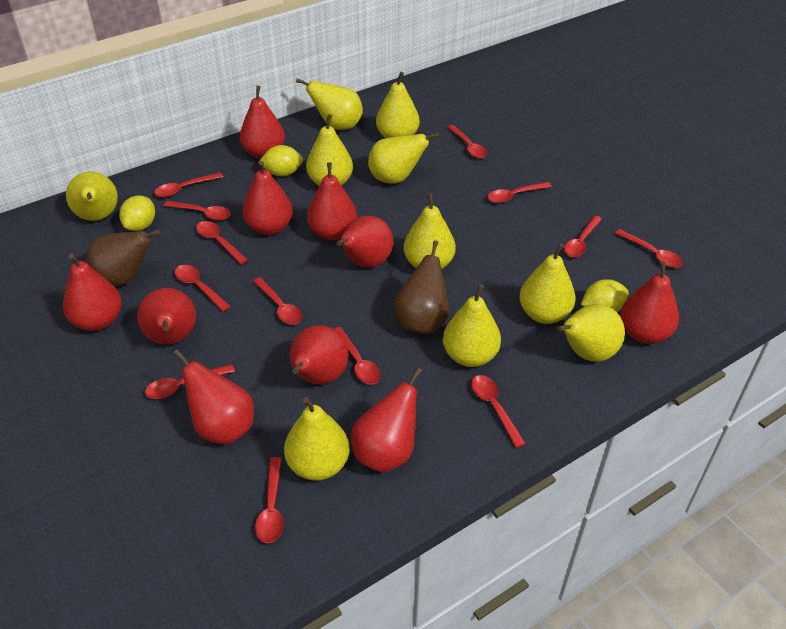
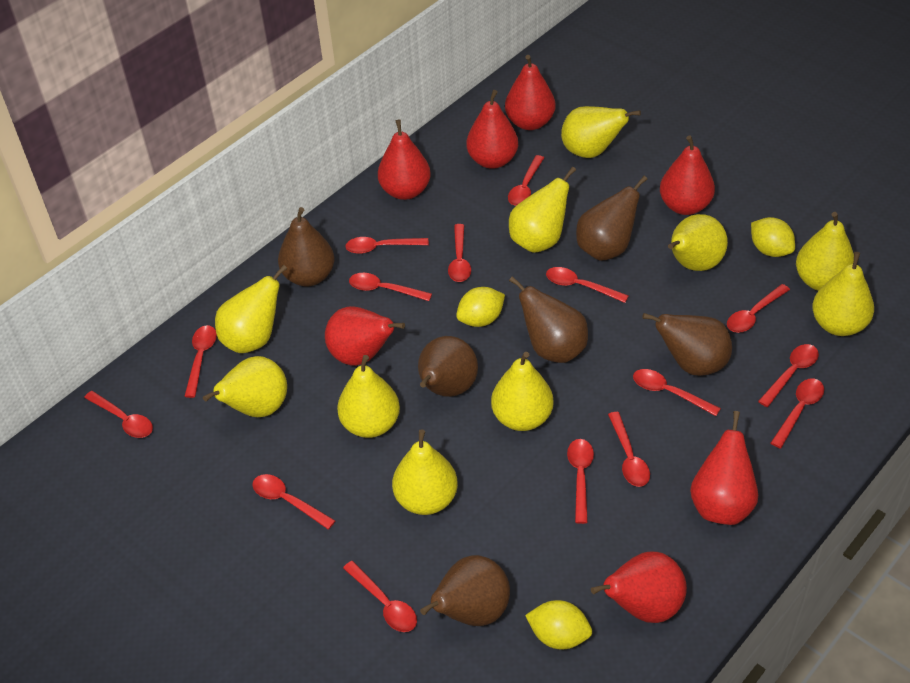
brown pear: 2 -> 6
red pear: 10 -> 7
red spoon: 13 -> 15

